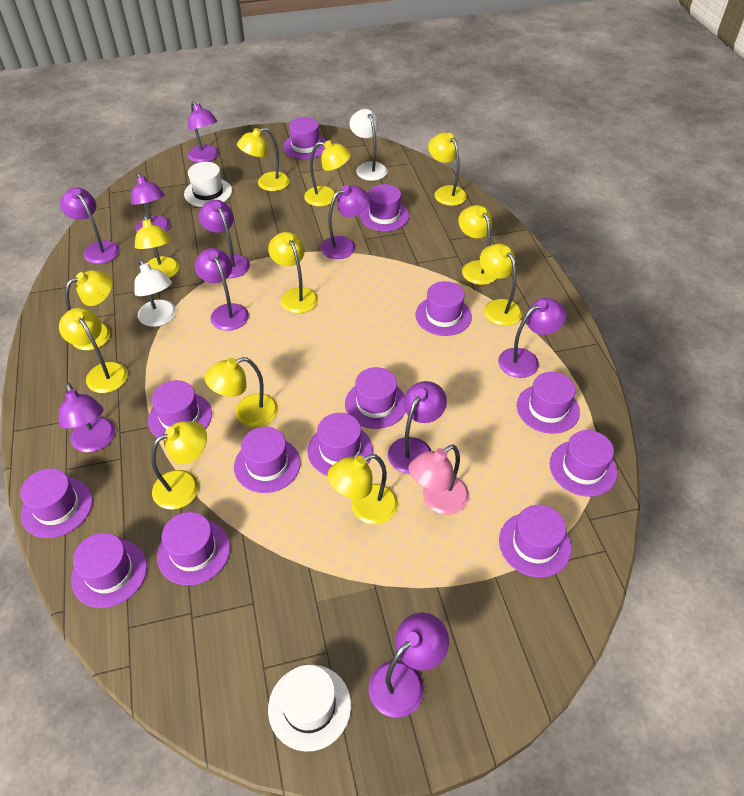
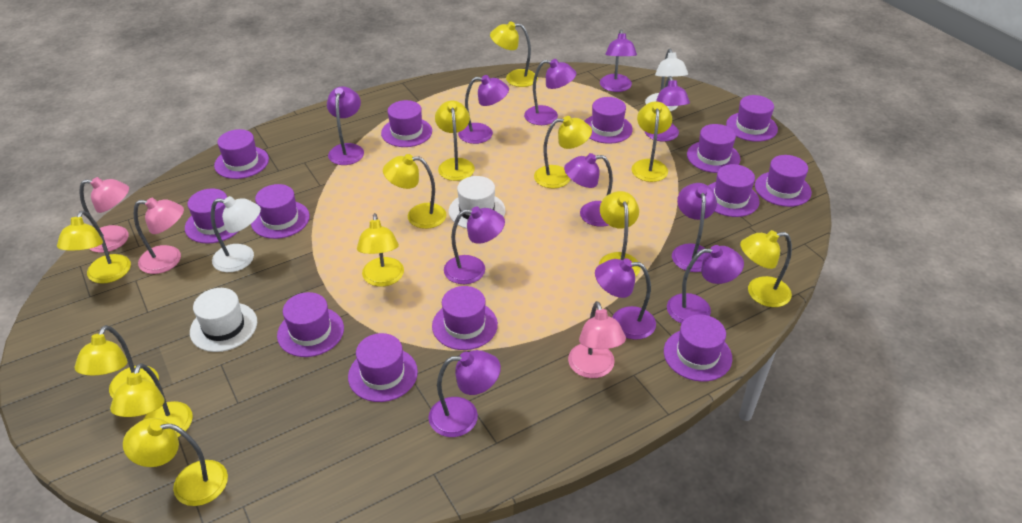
pink lamp: 1 -> 3
purple lamp: 10 -> 11

